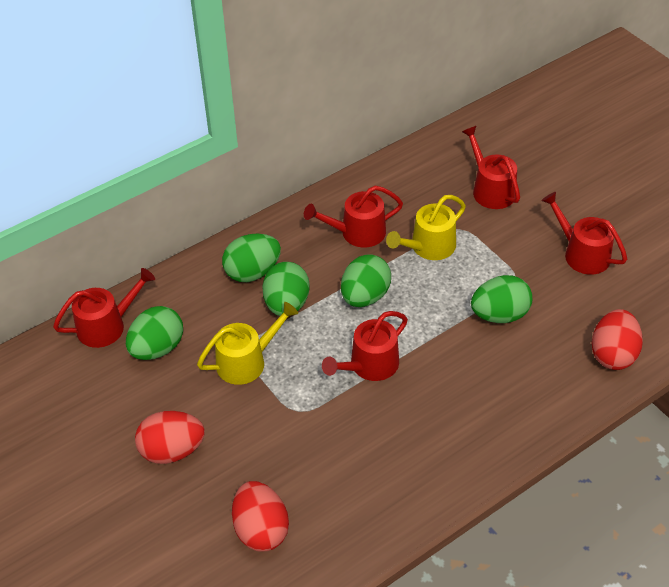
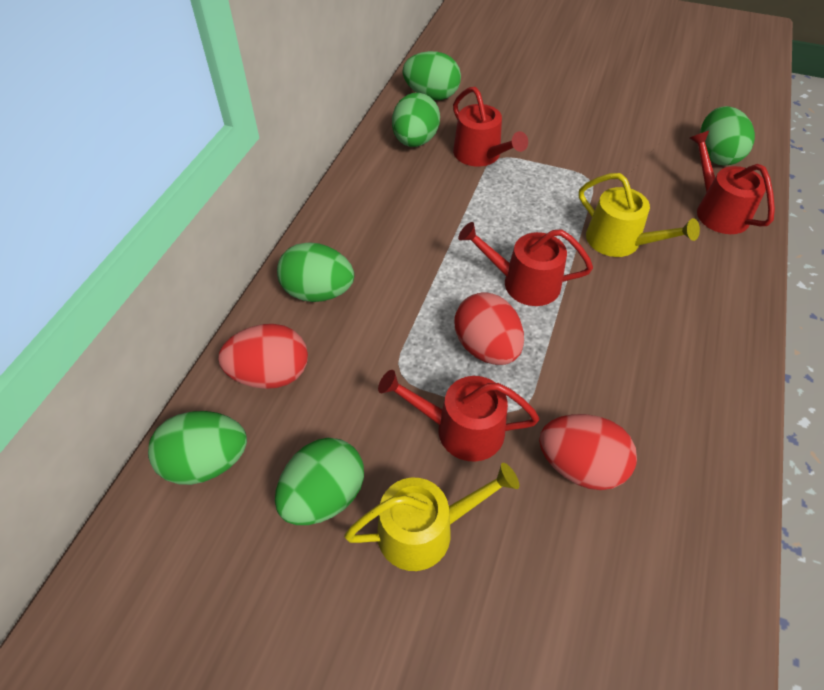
green egg: 5 -> 6
red watering can: 5 -> 4

